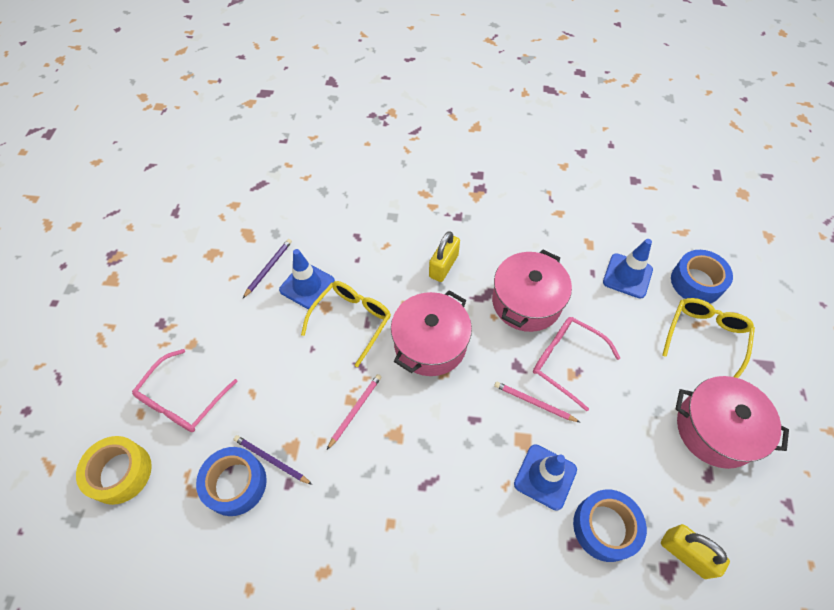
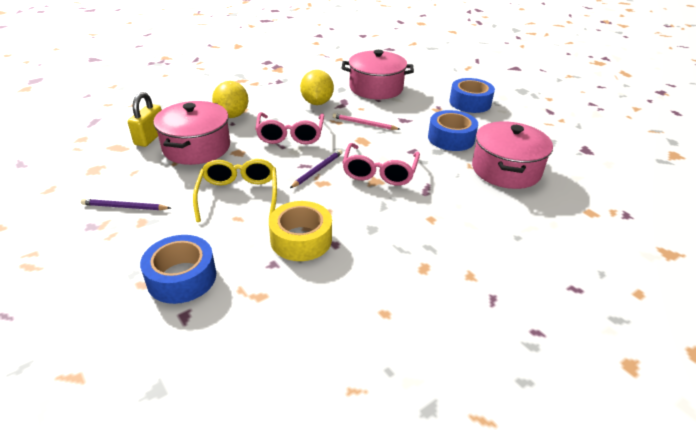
blue traffic cone: 3 -> 0
pink pencil: 2 -> 1
yellow glasses: 2 -> 1
yellow lemon: 0 -> 2
yellow padlock: 2 -> 1

